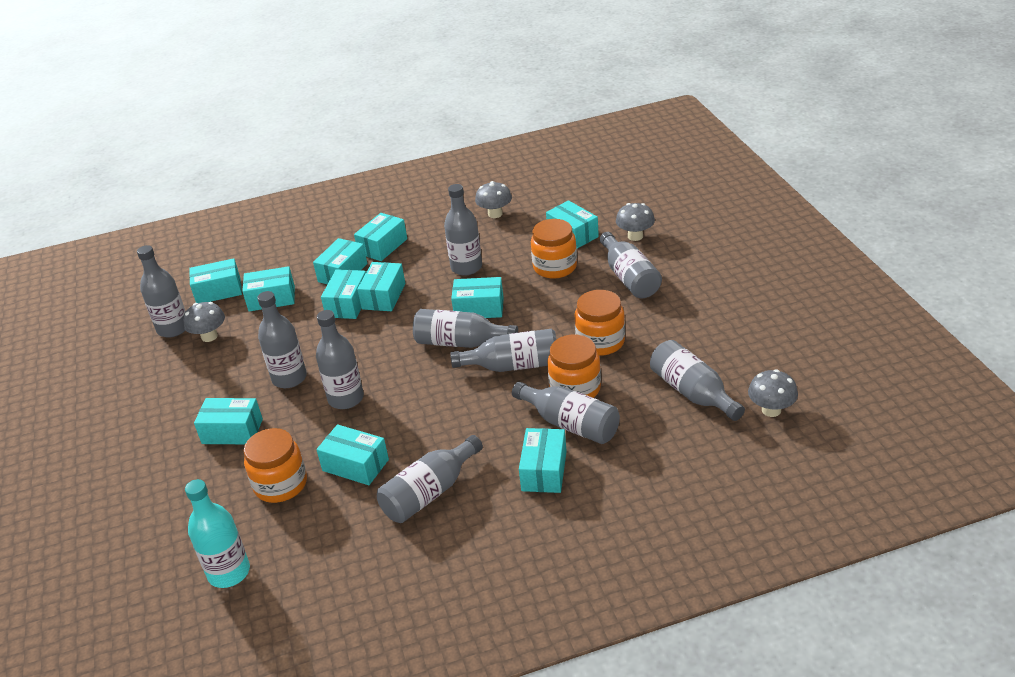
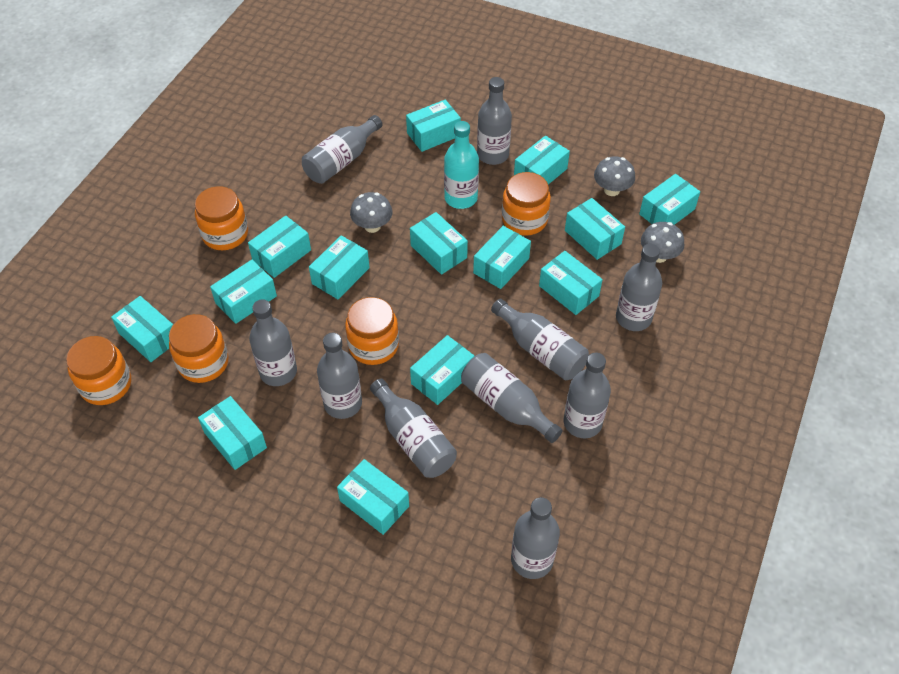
grey mushroom: 4 -> 3
orange jar: 4 -> 5
turquoise box: 11 -> 14

